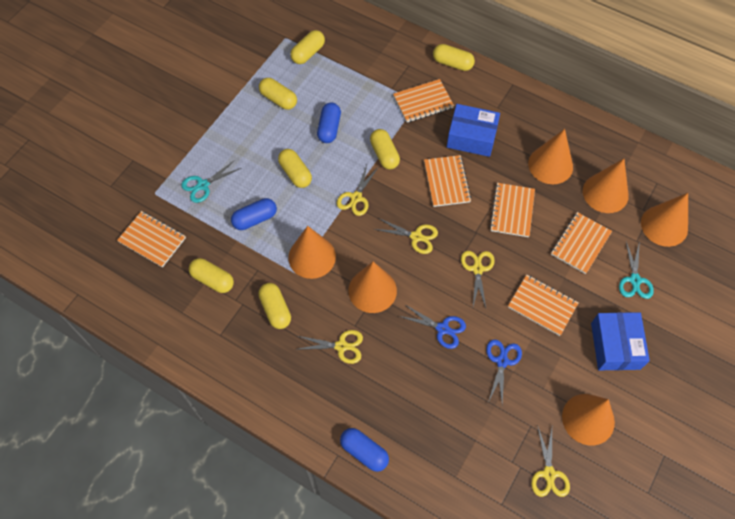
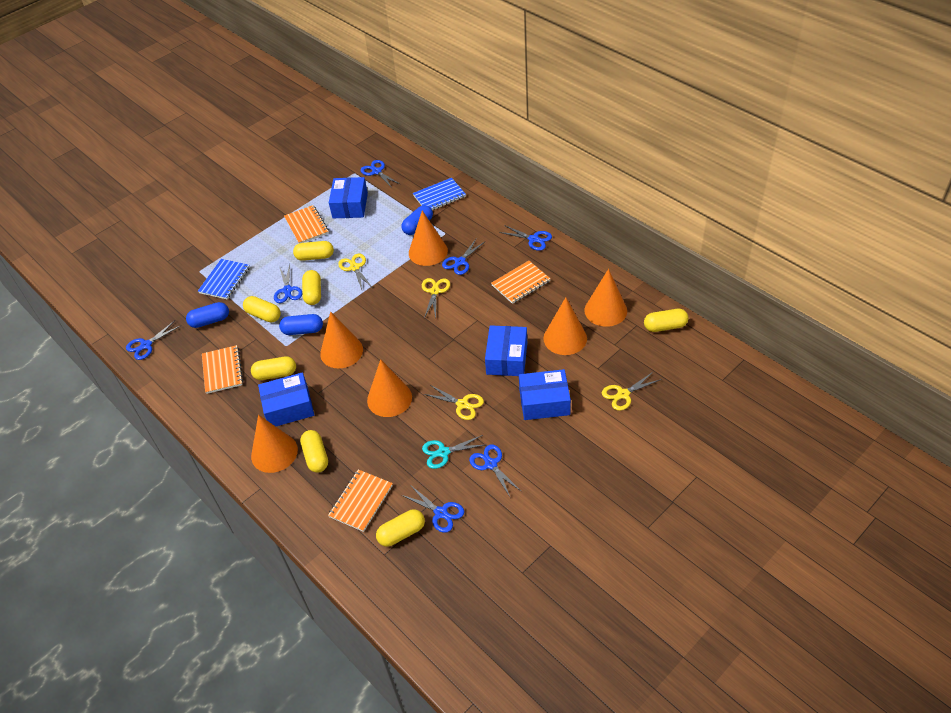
blue box: 2 -> 4
blue notebook: 0 -> 2
blue scissors: 2 -> 7
orange notebook: 6 -> 4
turquoise scissors: 2 -> 1
yellow scissors: 5 -> 4

